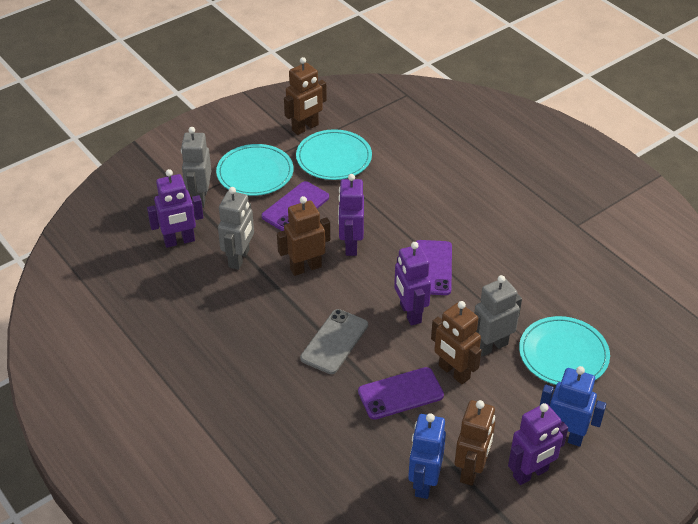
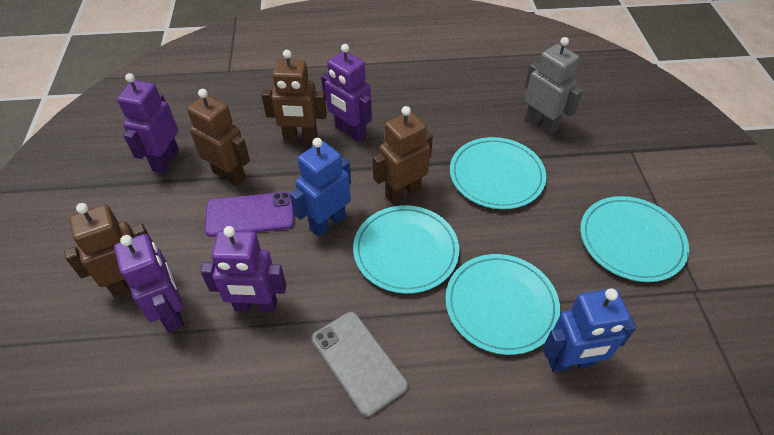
grey robot: 3 -> 1
purple phone: 3 -> 1
turquoise plate: 3 -> 4

